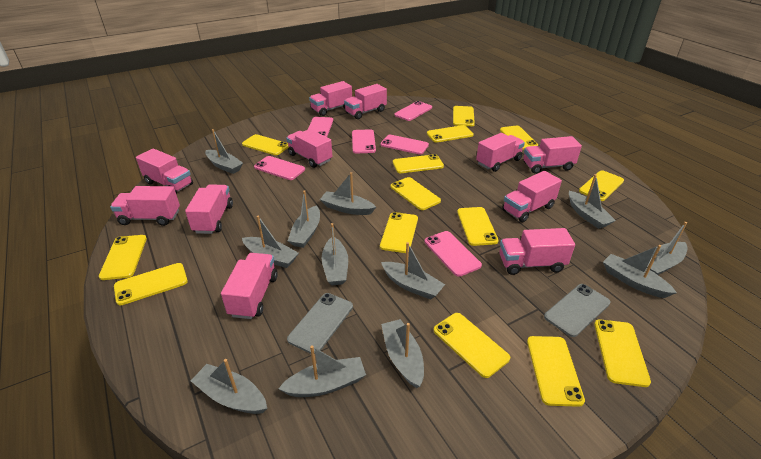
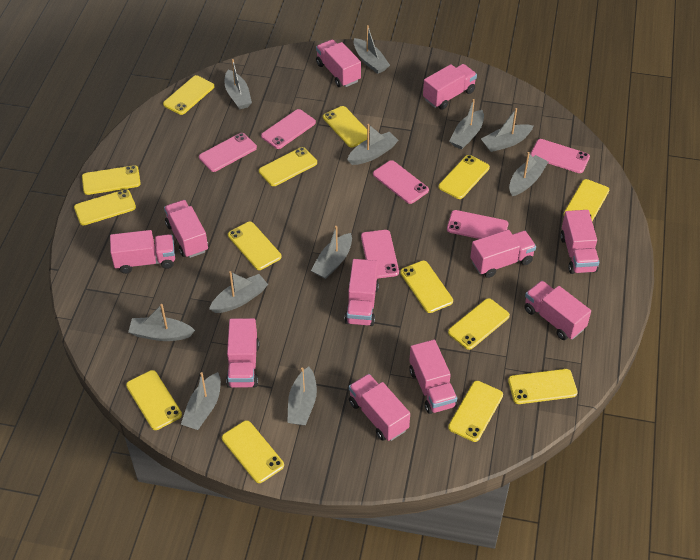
grey boat: 12 -> 11
grey phone: 2 -> 0

